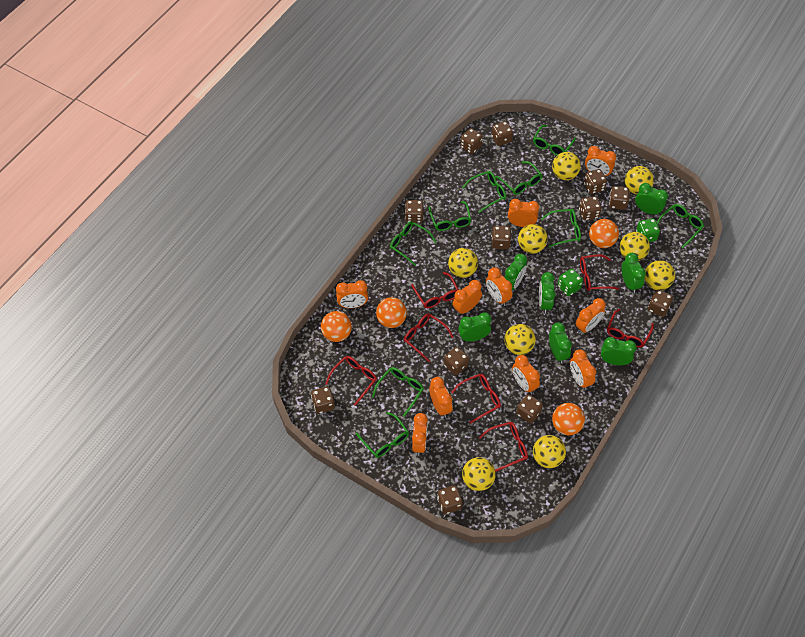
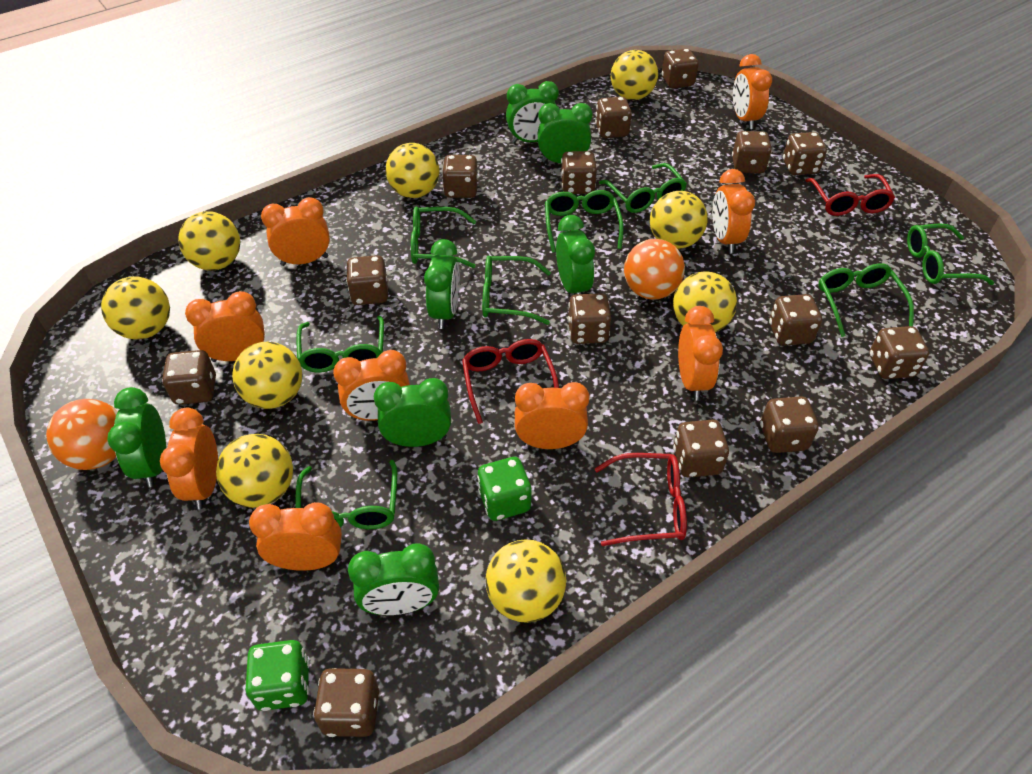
brown dice: 12 -> 14
green glasses: 9 -> 8
orange ball: 4 -> 2
orange clock: 10 -> 9
red glasses: 7 -> 3

